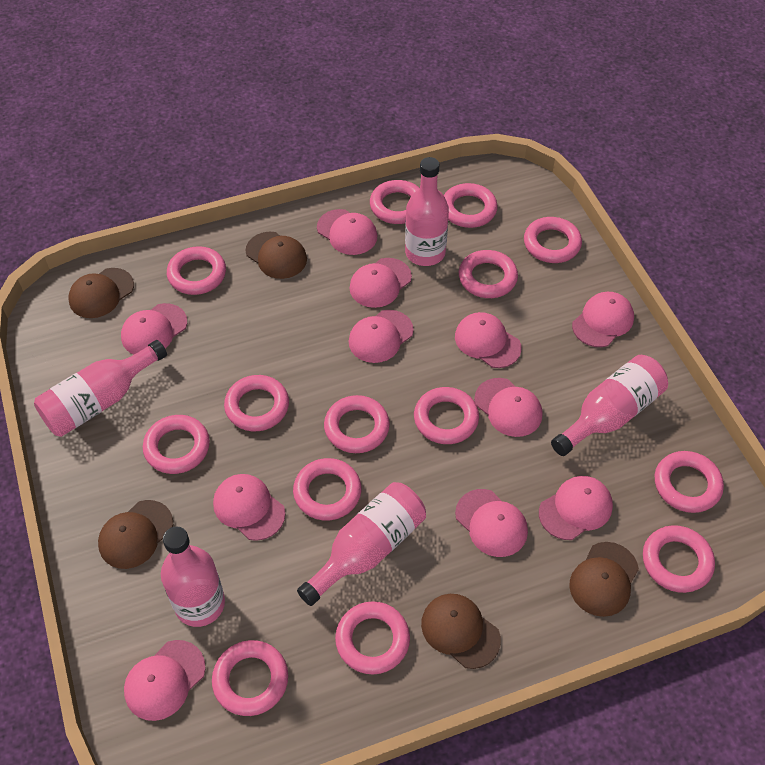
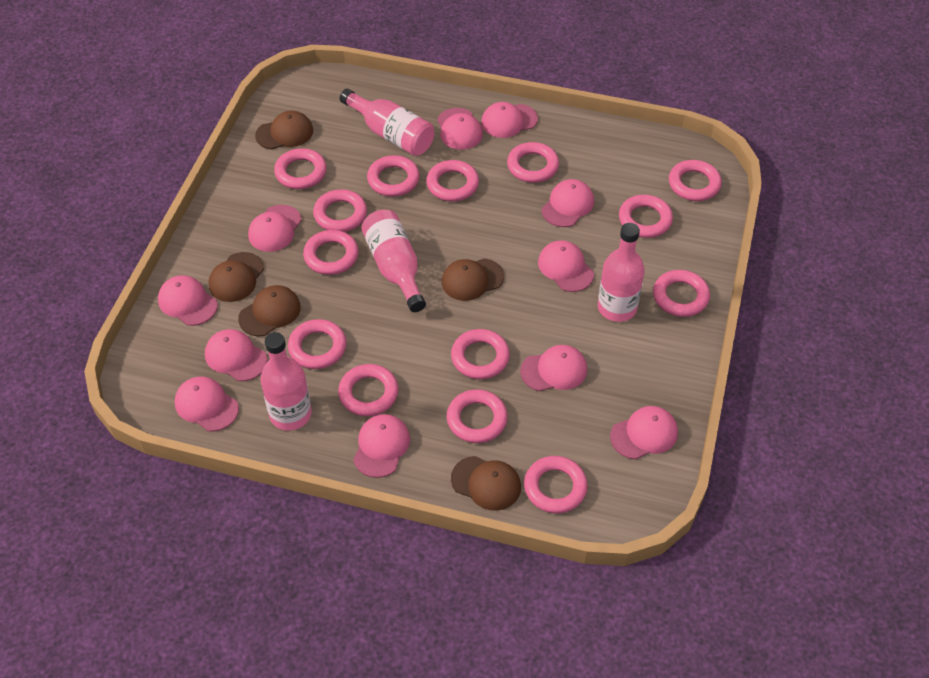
pink bottle: 5 -> 4

